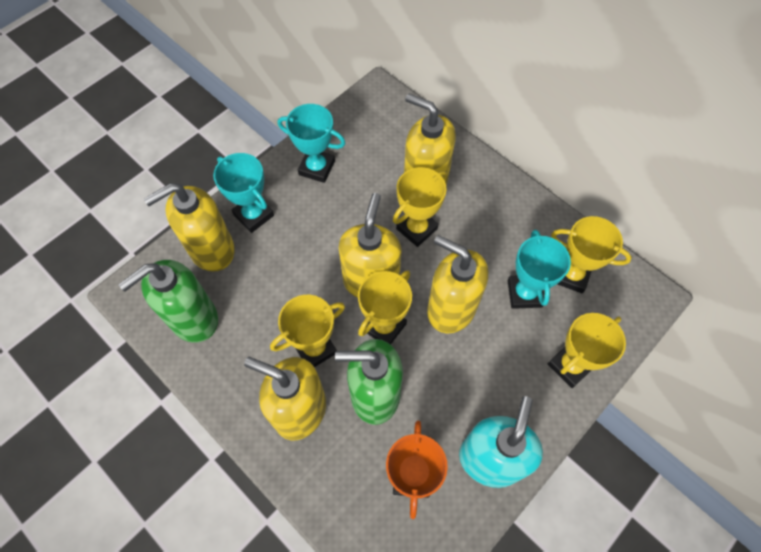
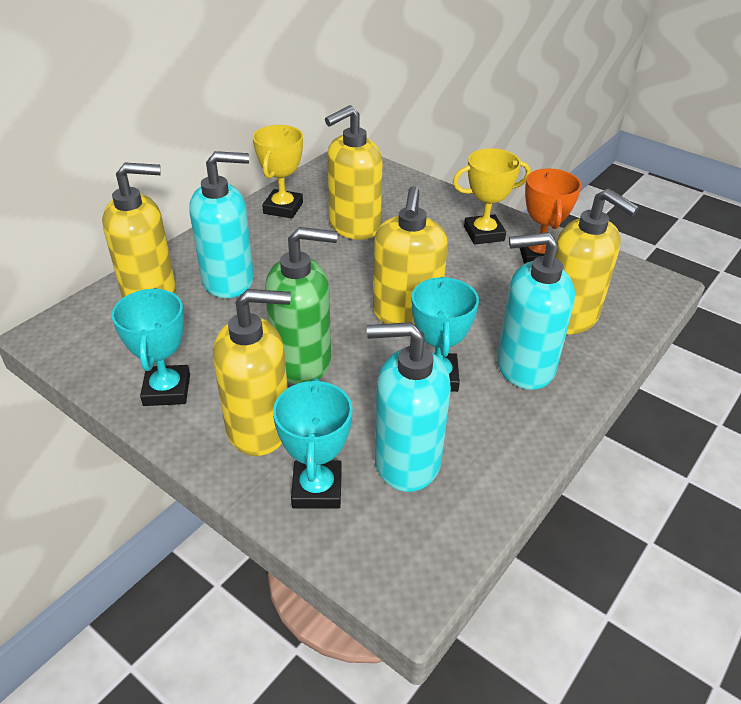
green soap dispenser: 2 -> 1
turquoise soap dispenser: 1 -> 3
yellow trophy: 5 -> 2

